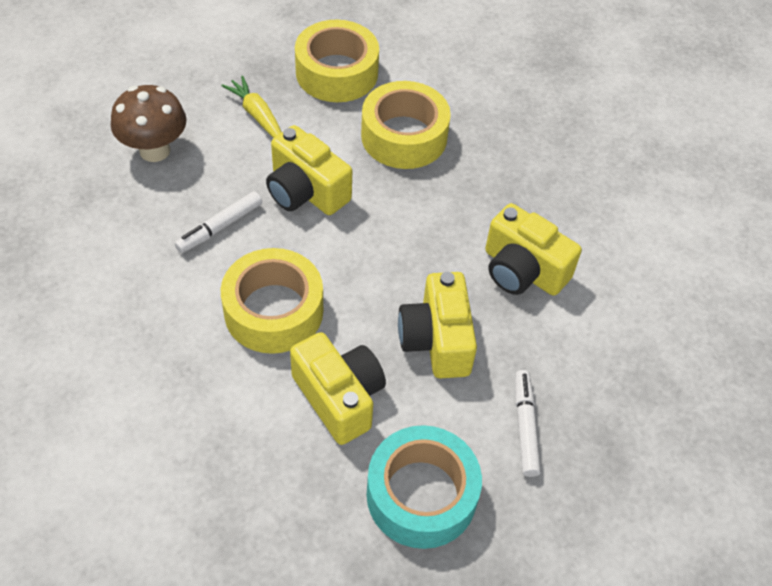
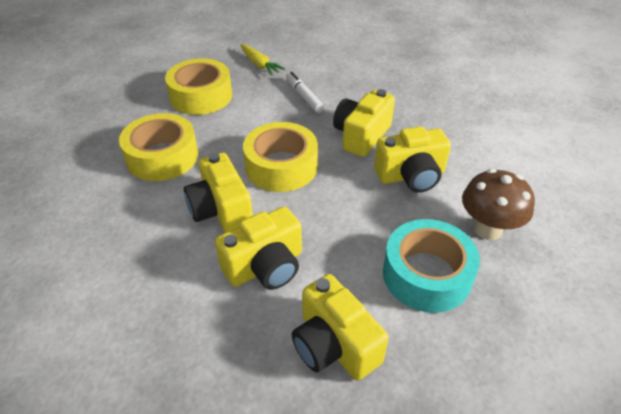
white marker: 2 -> 1
yellow camera: 4 -> 5

